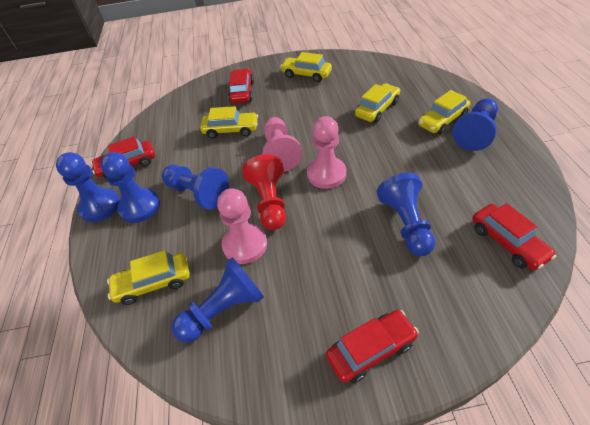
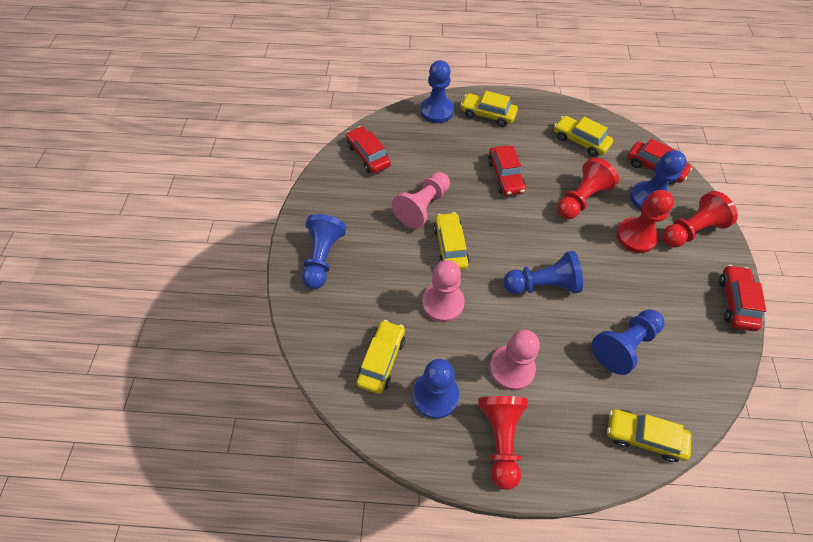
red pawn: 1 -> 4

